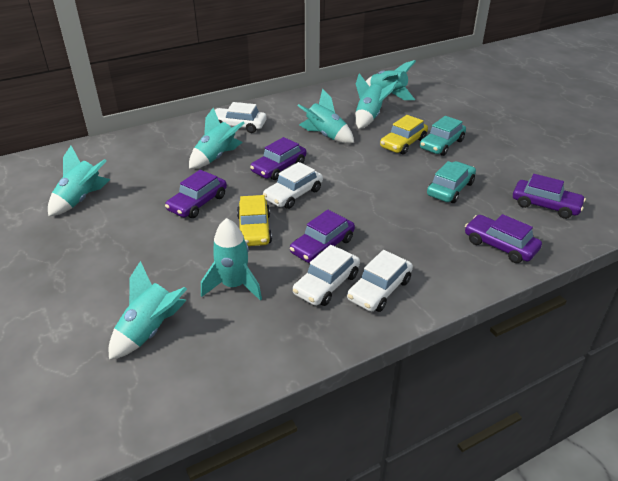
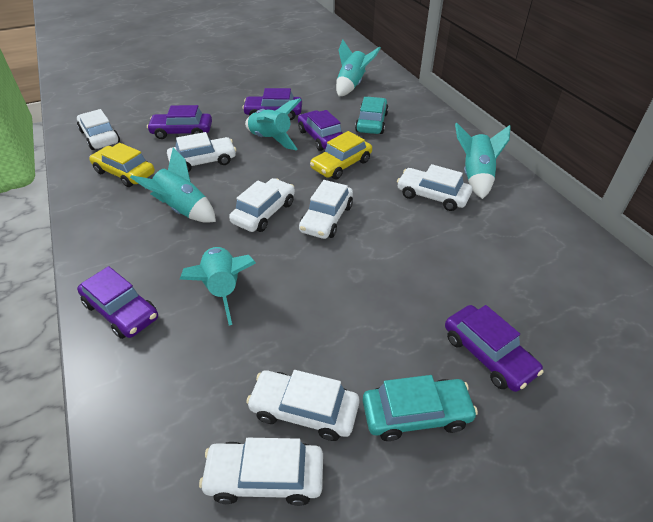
turquoise rocket: 7 -> 5
white car: 4 -> 7

